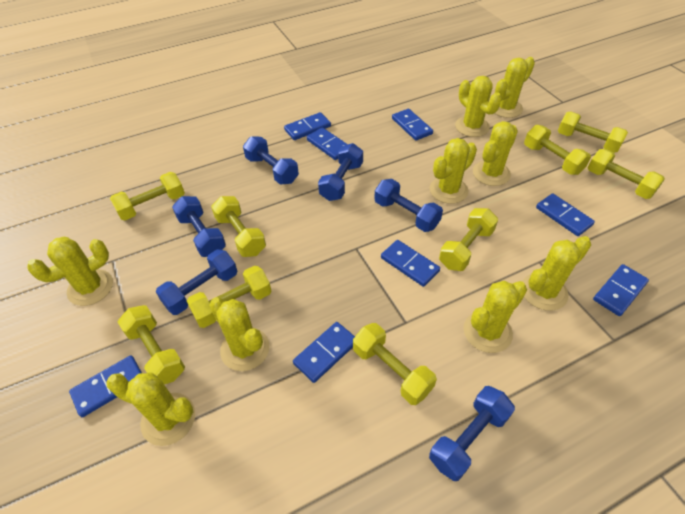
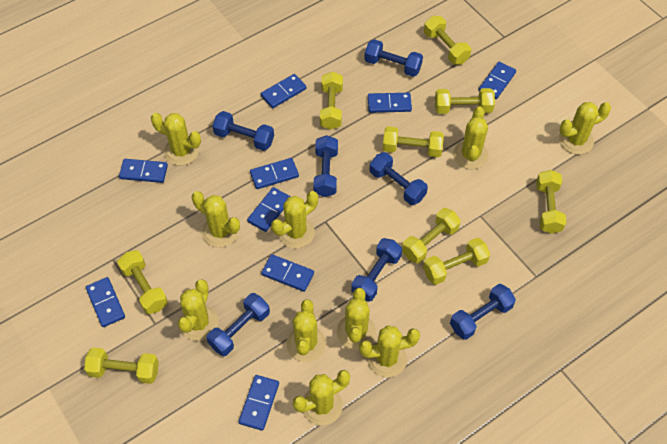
blue domino: 8 -> 9
blue dumbbell: 6 -> 7
yellow cactus: 9 -> 10

